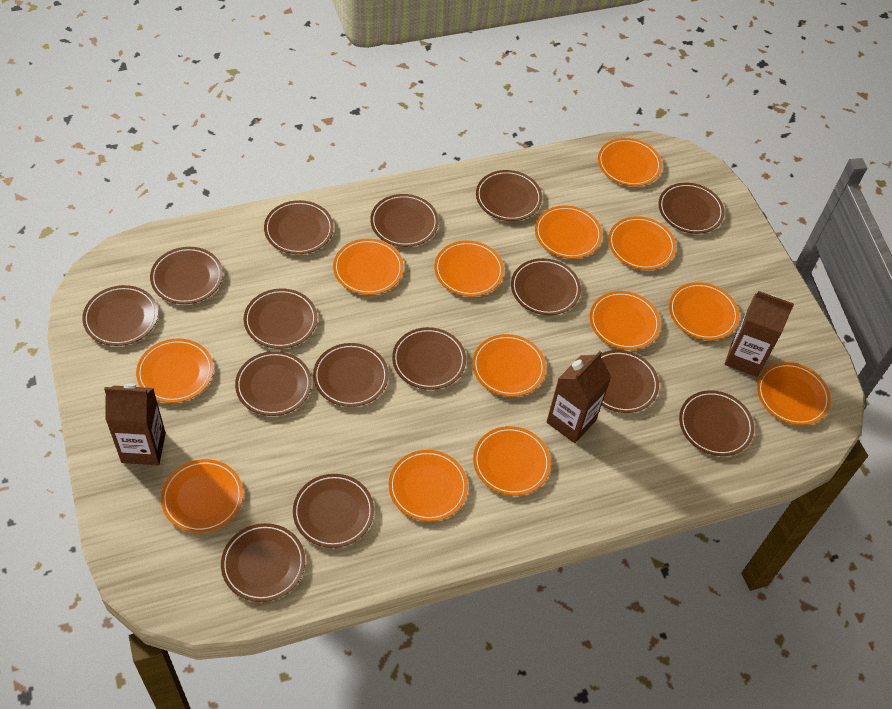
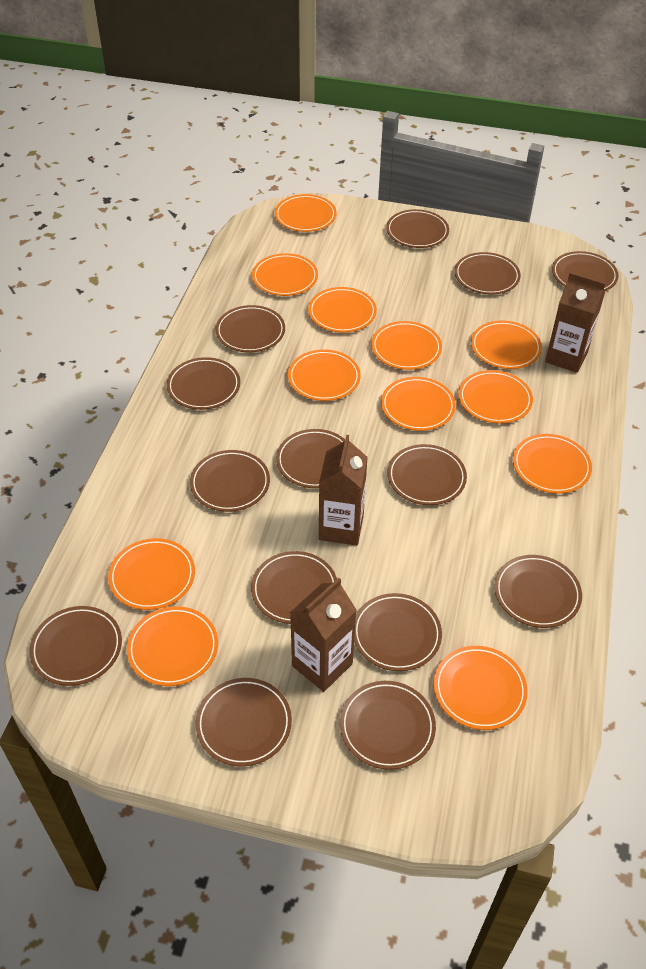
brown plate: 15 -> 14
orange plate: 13 -> 12

